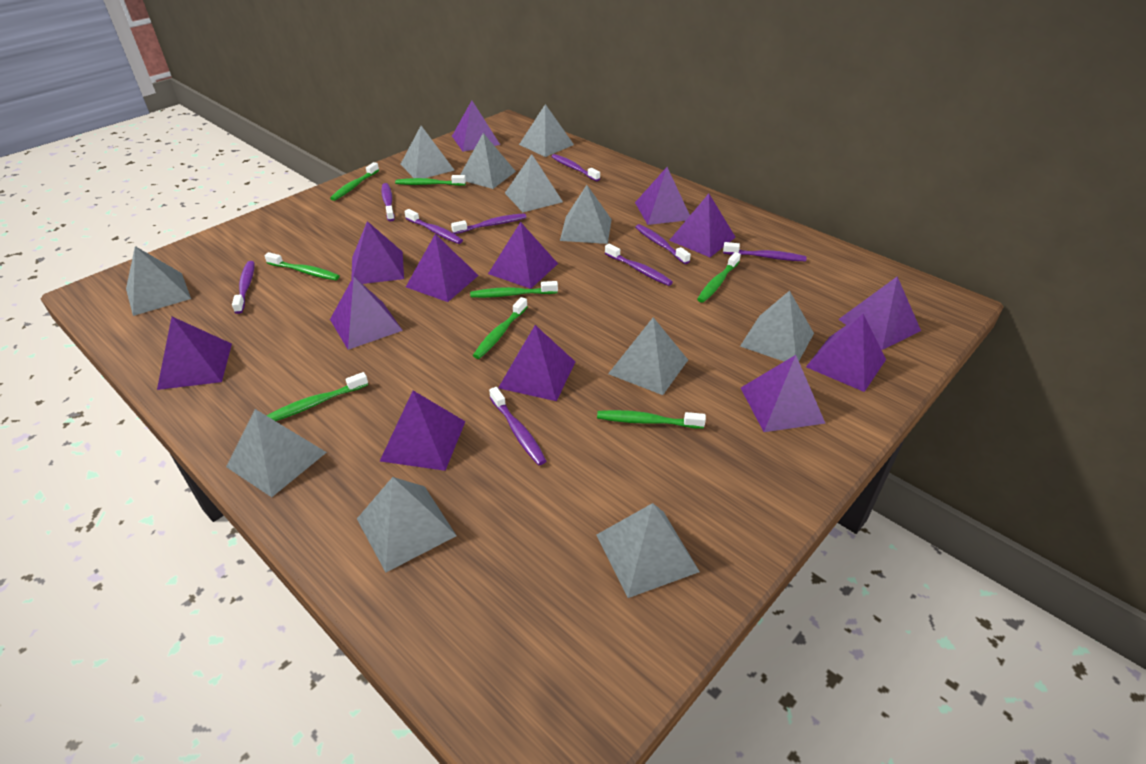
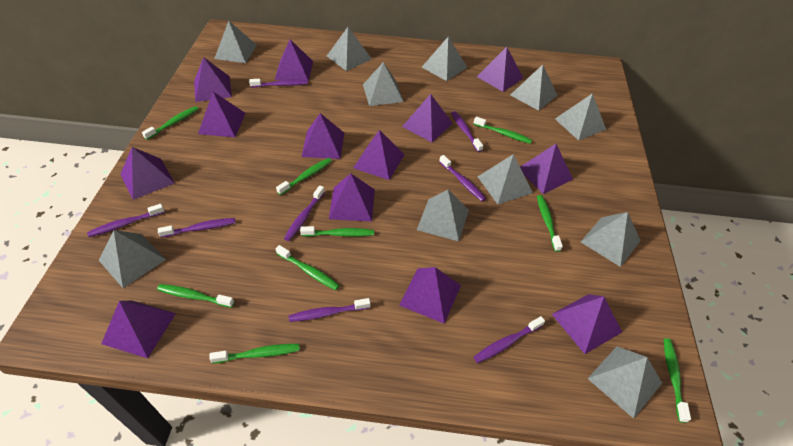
green toothbrush: 8 -> 9
purple toothbrush: 9 -> 8

